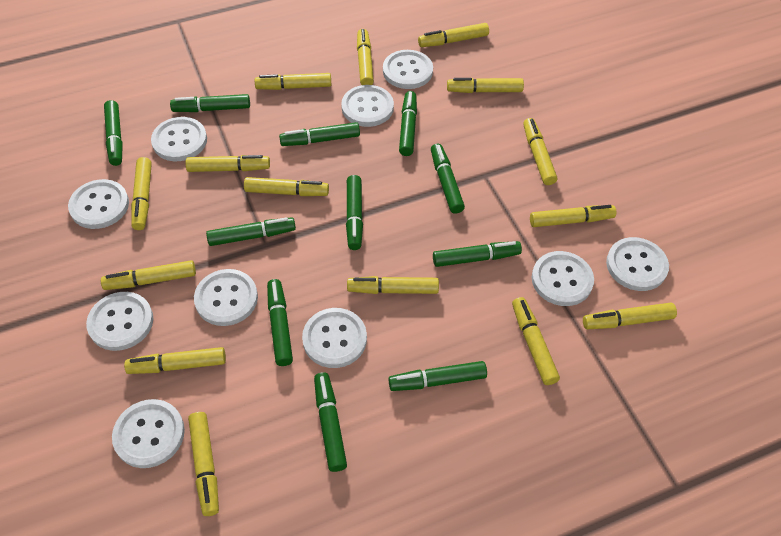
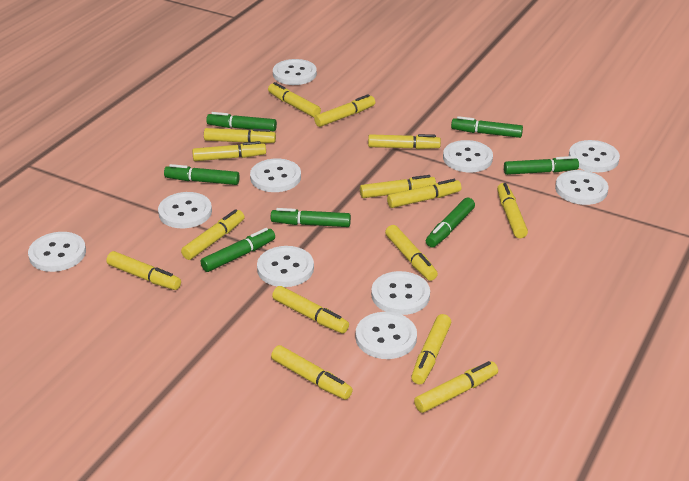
green marker: 11 -> 7

